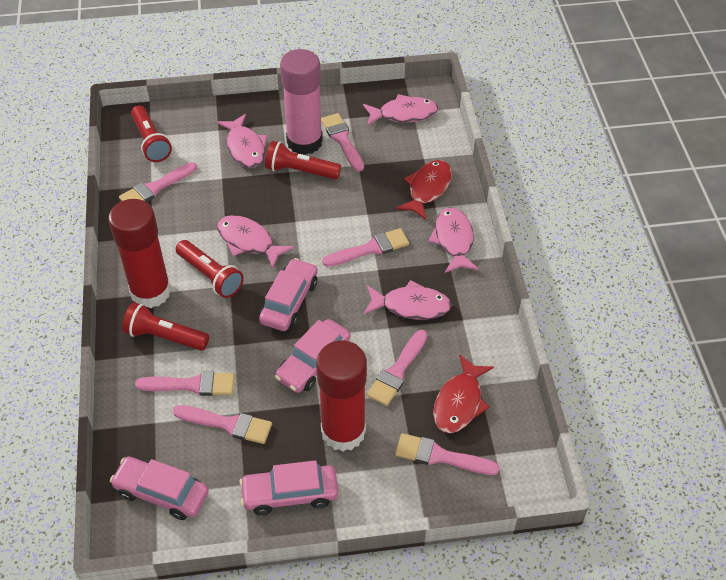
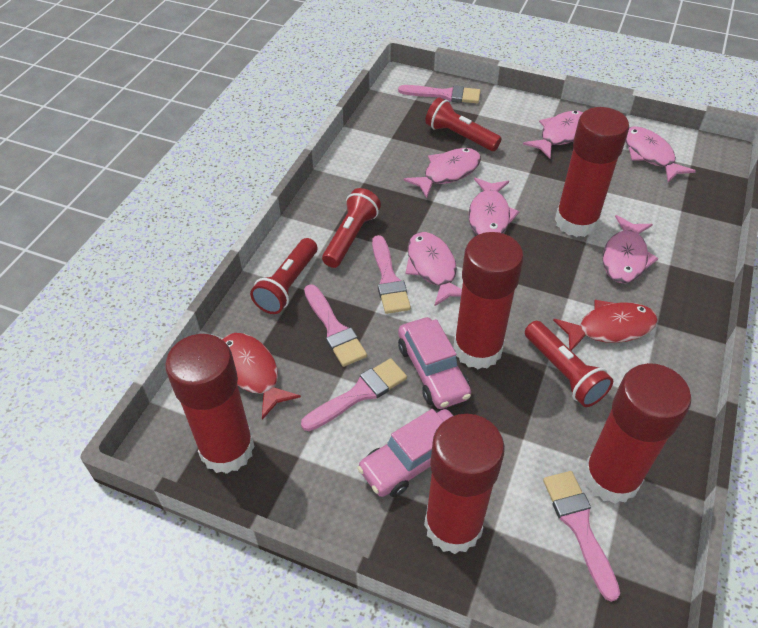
pink brush: 7 -> 5
pink car: 4 -> 2
pink fish: 5 -> 6
pink glue stick: 1 -> 0
red glue stick: 2 -> 5

